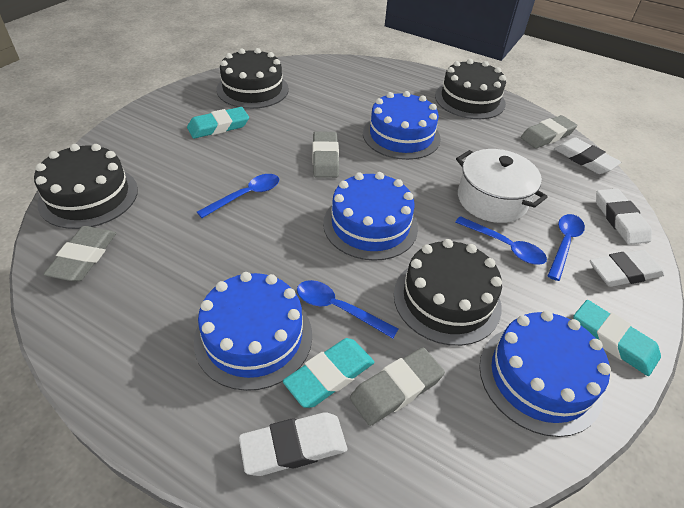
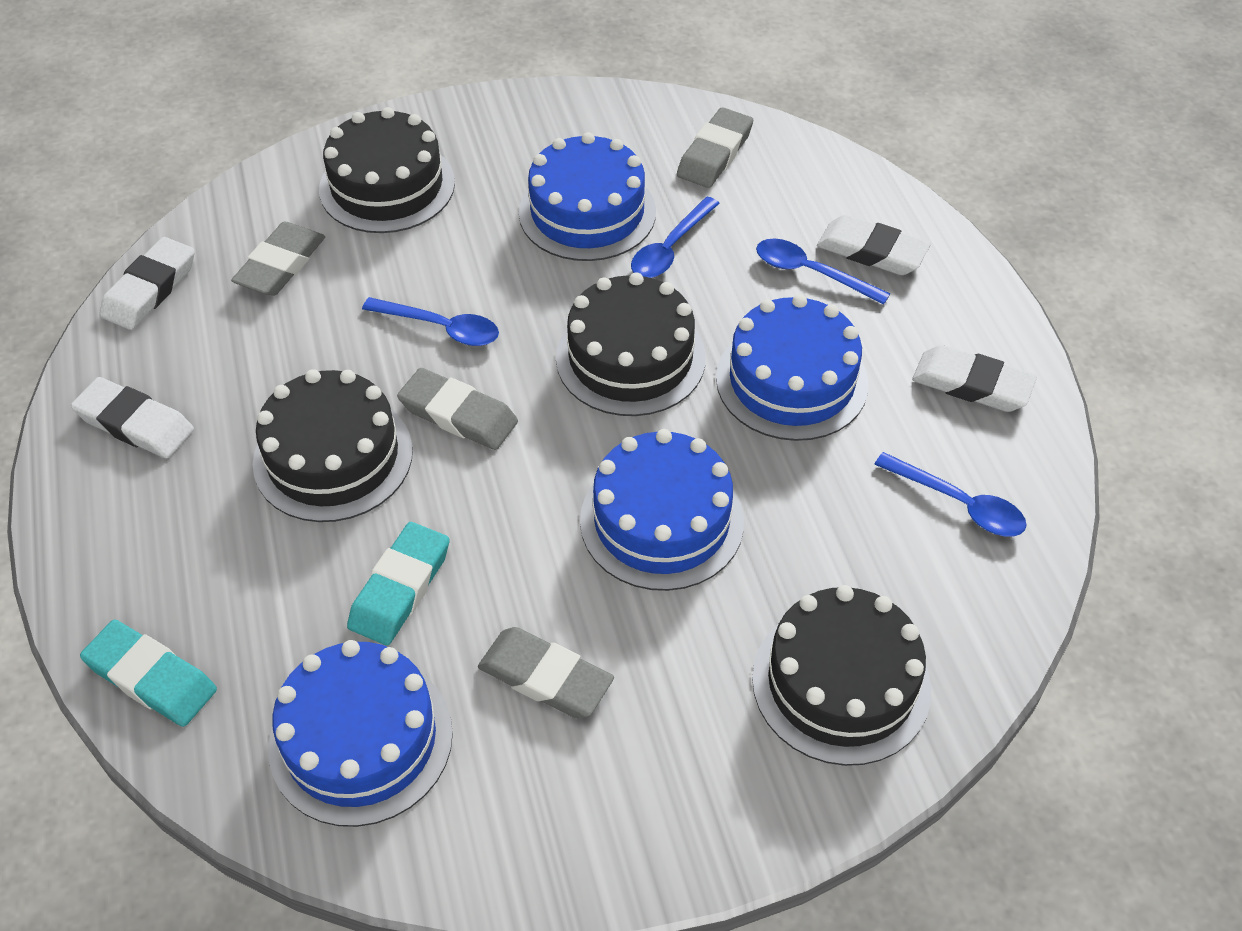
turquoise eraser: 3 -> 2
white pot: 1 -> 0

